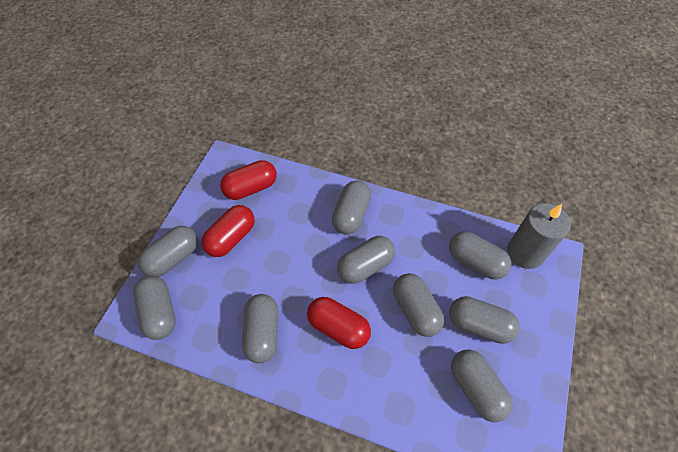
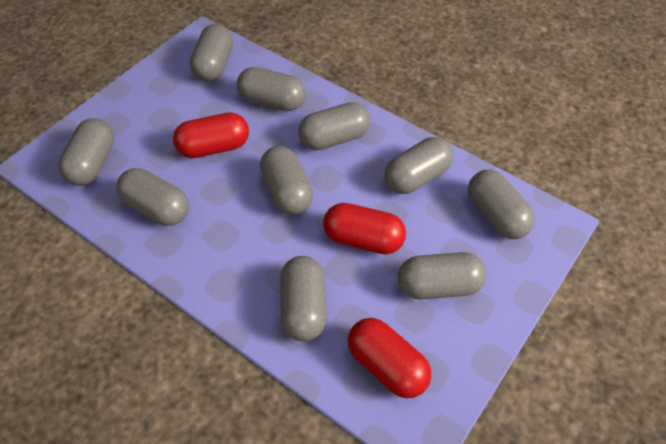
grey candle: 1 -> 0
grey capsule: 9 -> 10

